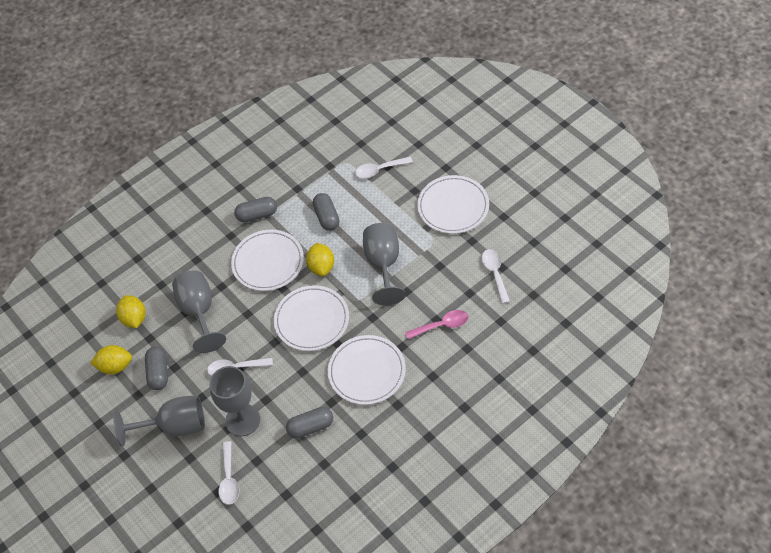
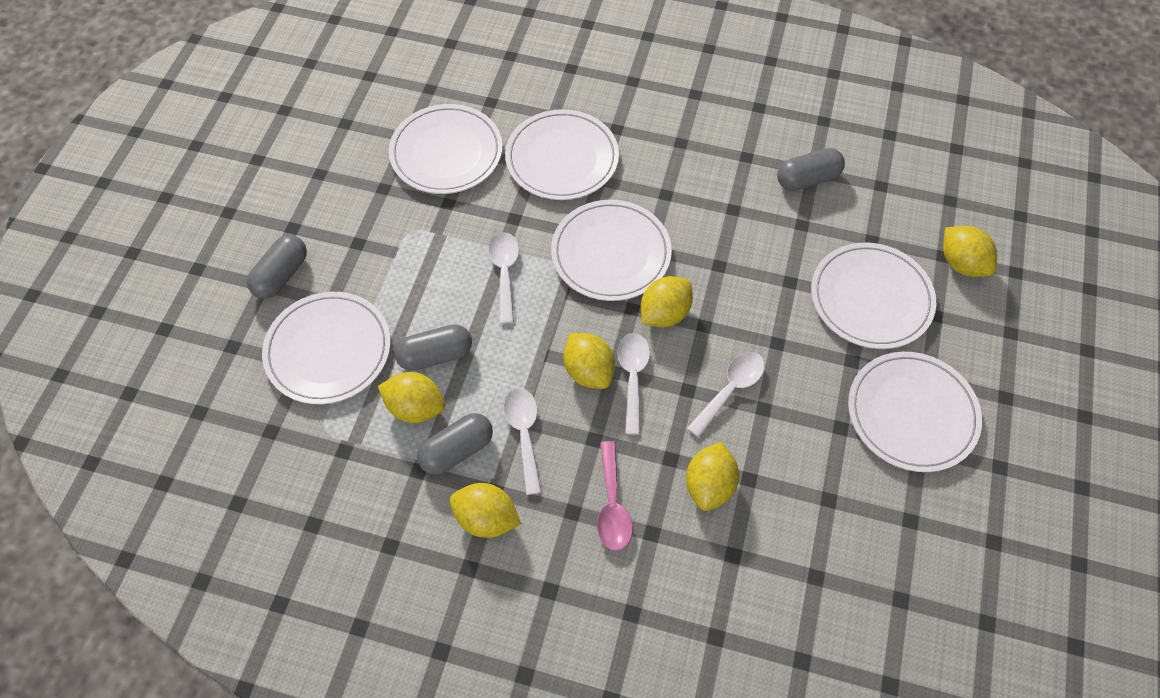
grey goblet: 4 -> 0
white plate: 4 -> 6
yellow lemon: 3 -> 6

